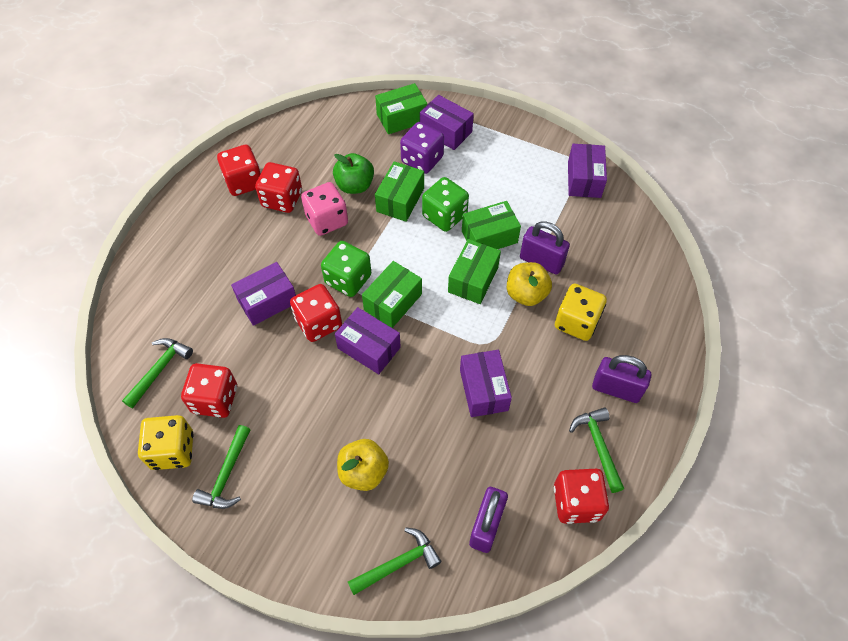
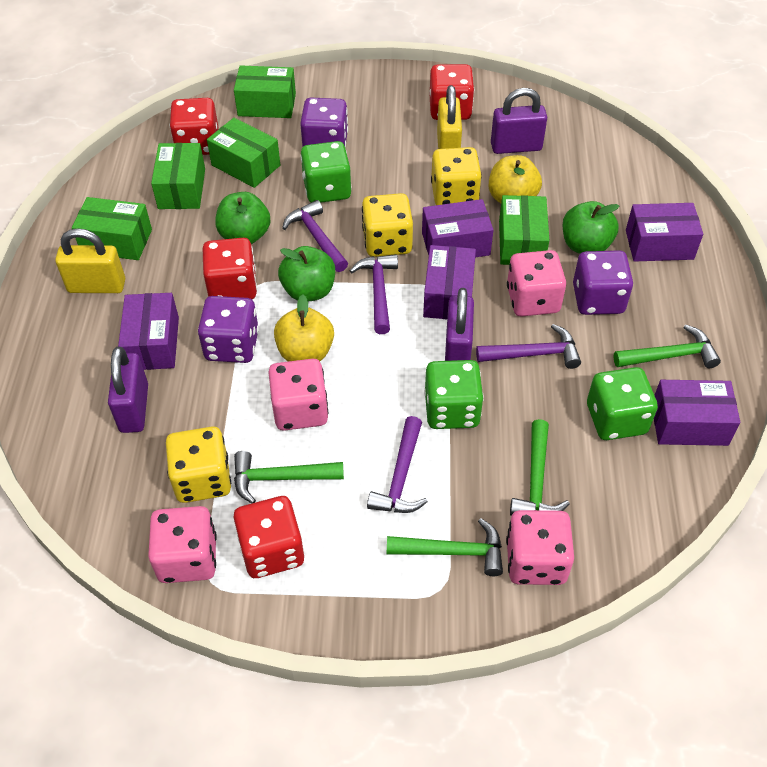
green apple: 1 -> 3
green dice: 2 -> 3
pink dice: 1 -> 4
purple dice: 1 -> 3
purple hammer: 0 -> 4
red dice: 5 -> 4
yellow dice: 2 -> 3
yellow padlock: 0 -> 2

